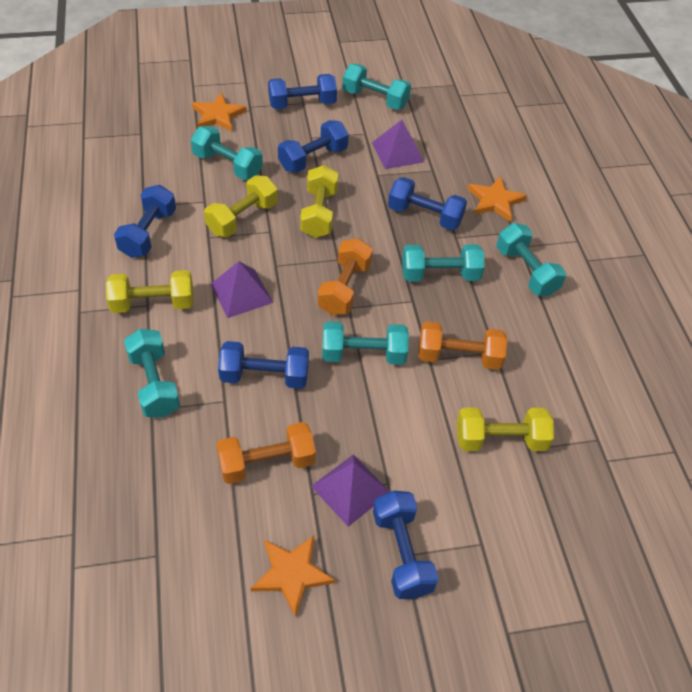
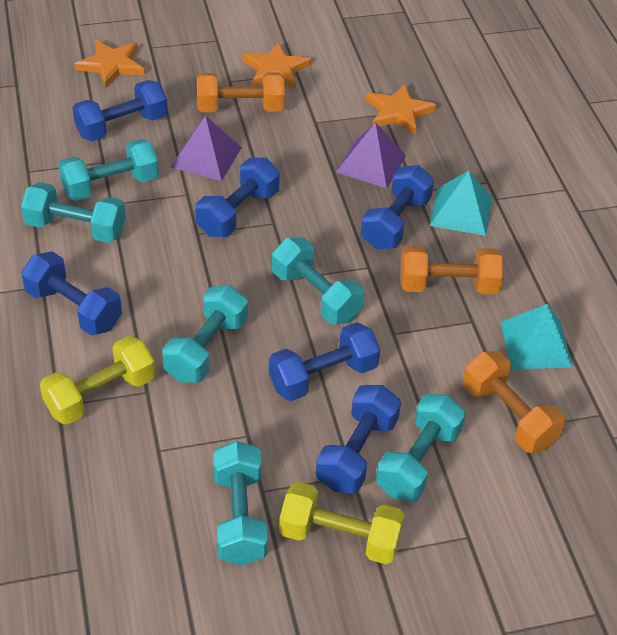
purple pyramid: 3 -> 2
turquoise pyramid: 0 -> 2
yellow dumbbell: 4 -> 2

